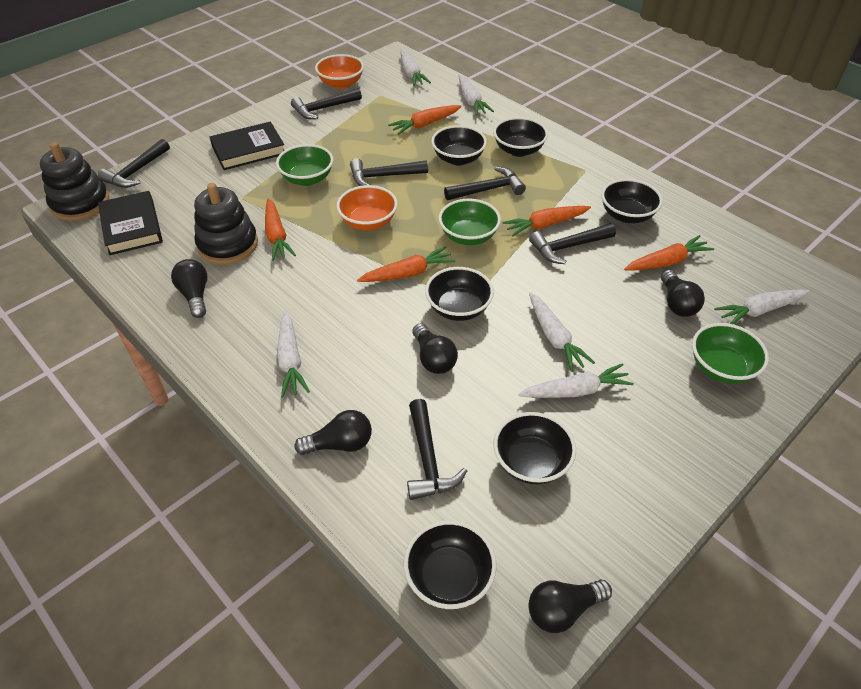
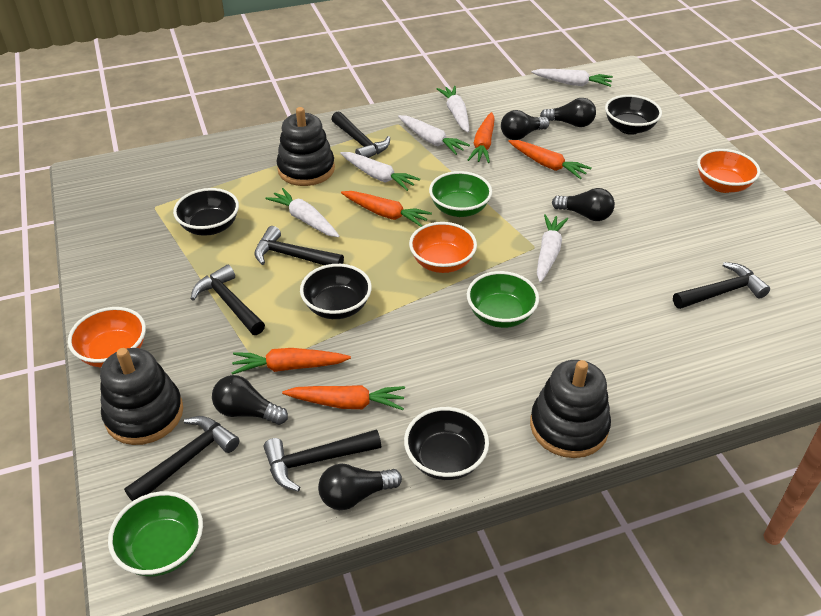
black book: 2 -> 0
black bowl: 6 -> 4
black stacking toy: 2 -> 3
orange bowl: 2 -> 3

